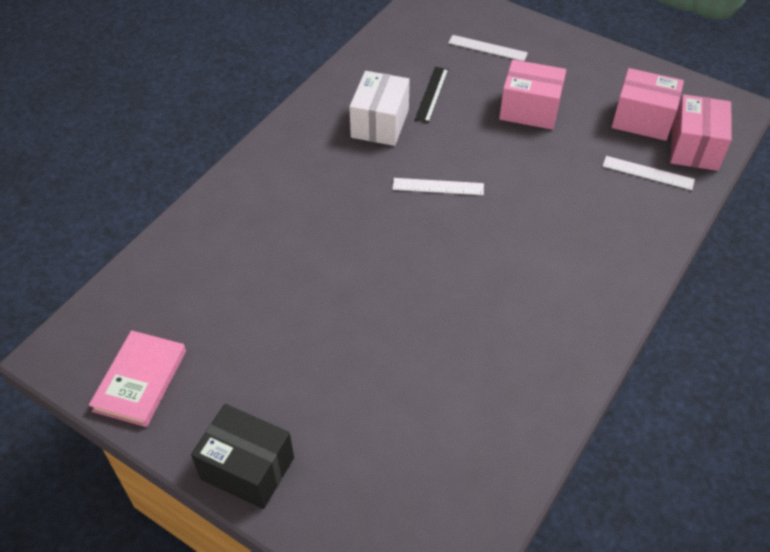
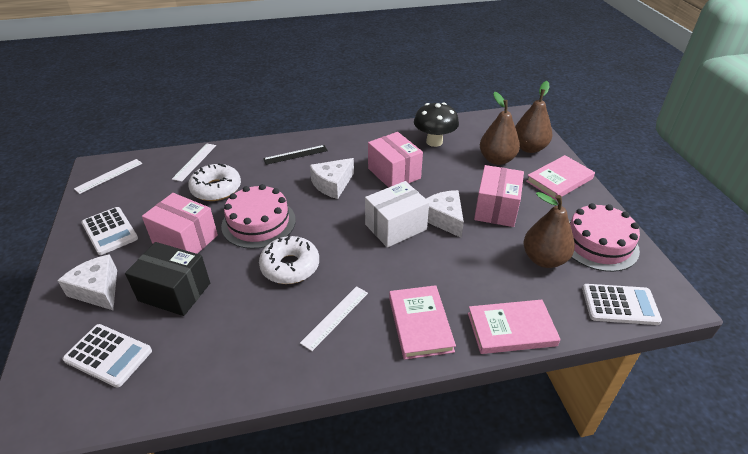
black mushroom: 0 -> 1
brown pear: 0 -> 3
pink book: 1 -> 3
pink cake: 0 -> 2
white calculator: 0 -> 3
white cheese: 0 -> 3
white donut: 0 -> 2

